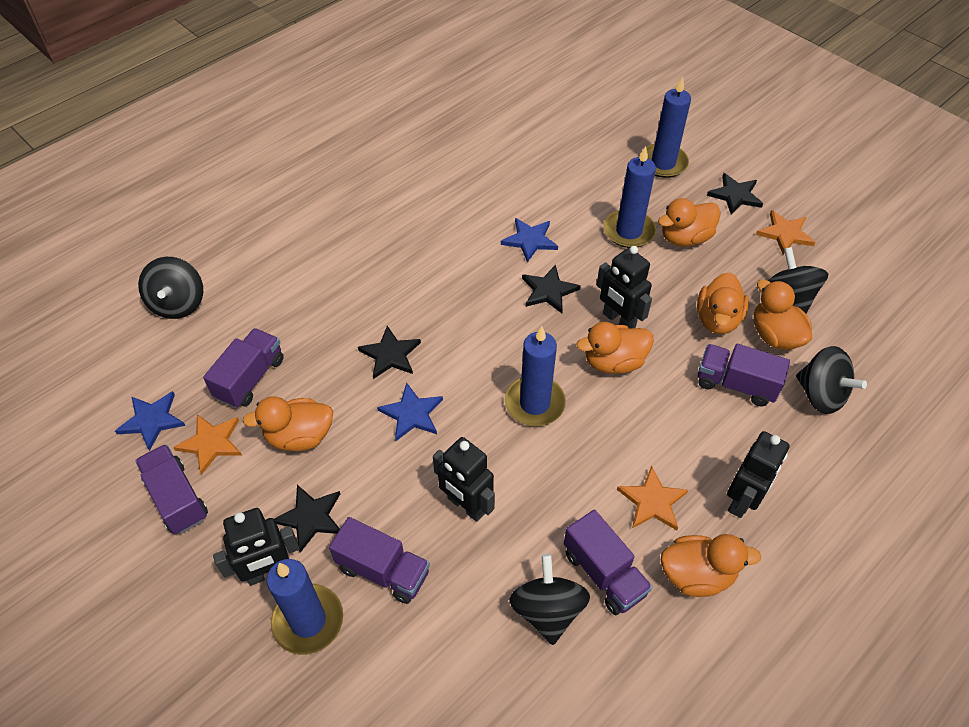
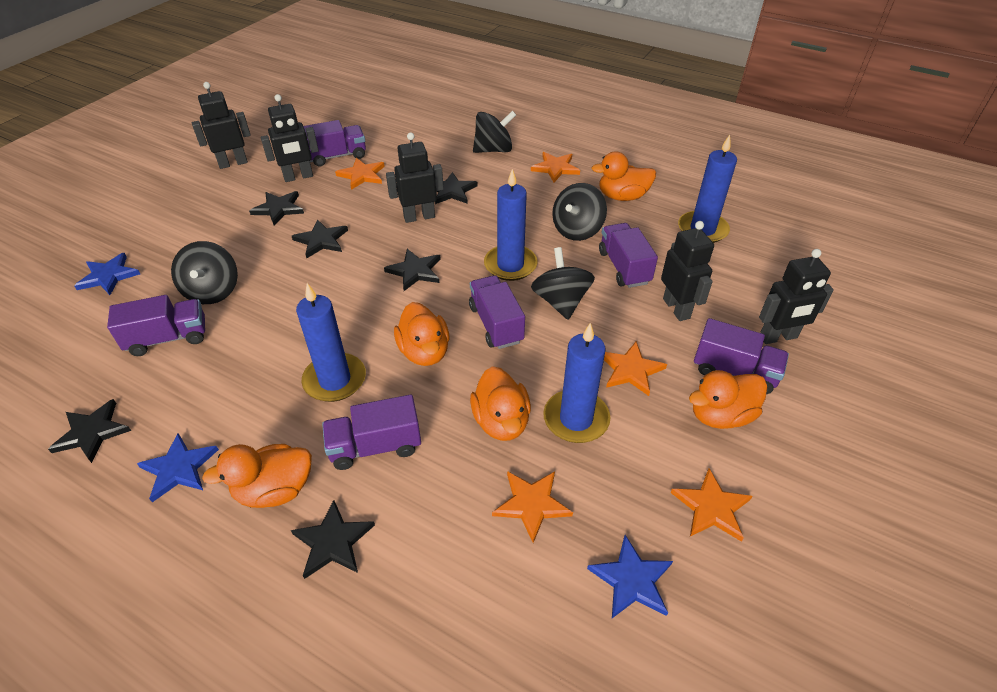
black robot: 4 -> 5
black star: 4 -> 6
orange duck: 6 -> 5
orange star: 3 -> 5
purple truck: 5 -> 6

